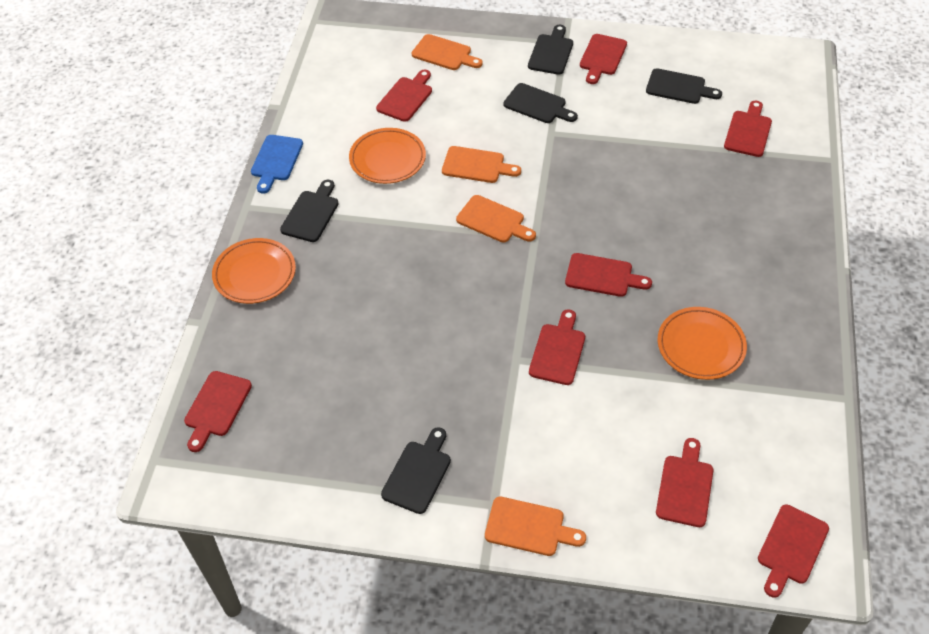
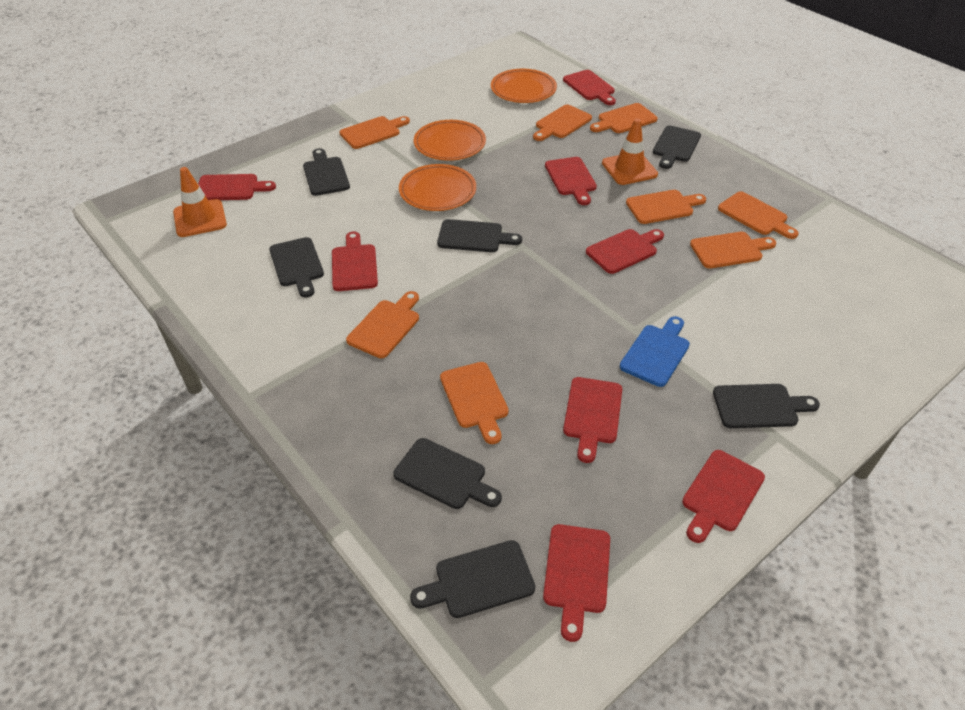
black cutting board: 5 -> 7
orange cutting board: 4 -> 8
orange traffic cone: 0 -> 2

